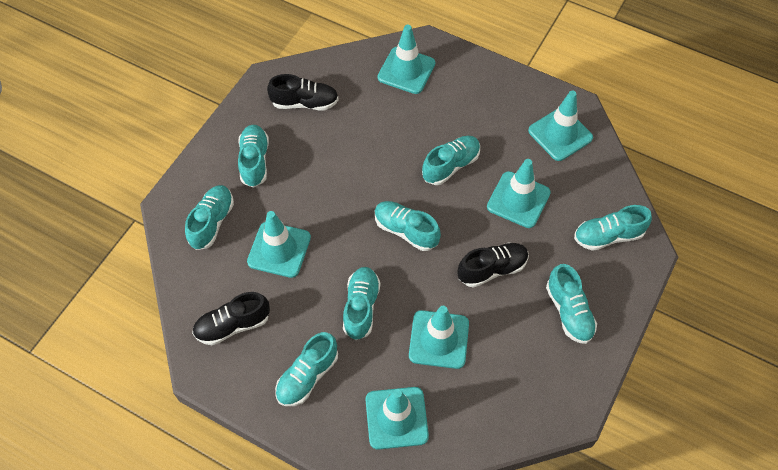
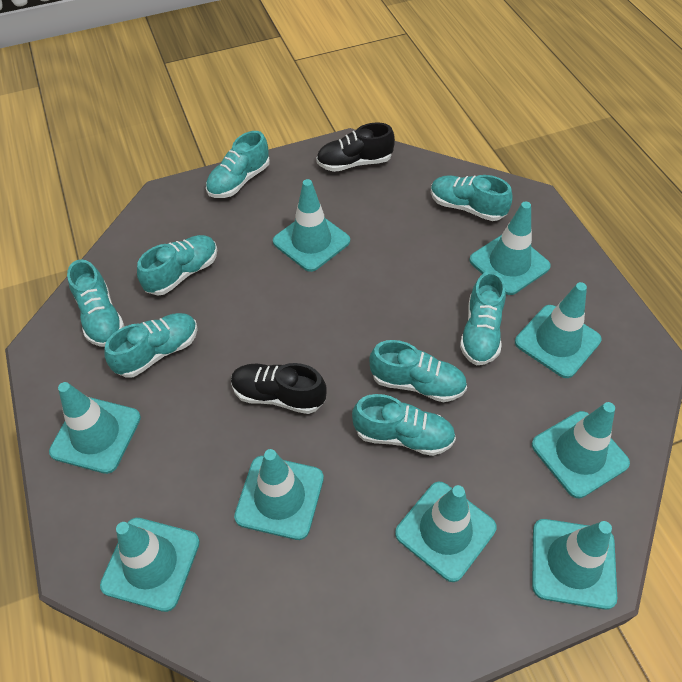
black shoe: 3 -> 2
turquoise traffic cone: 6 -> 9

